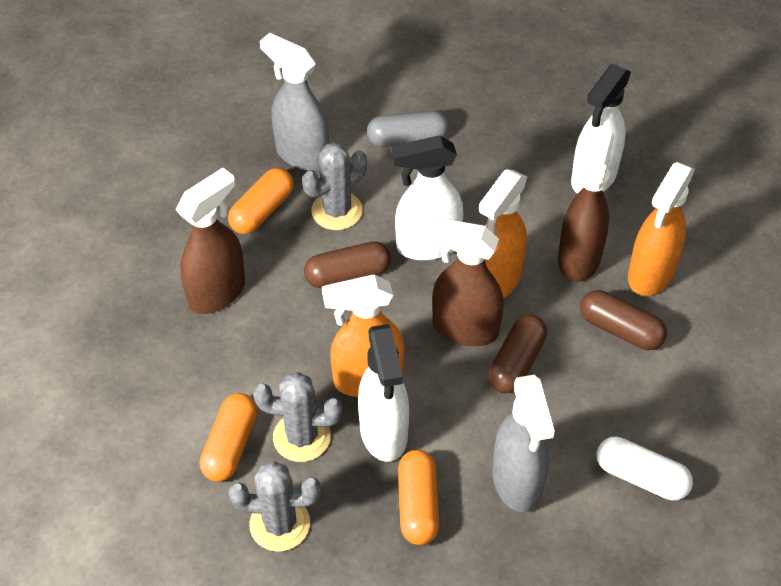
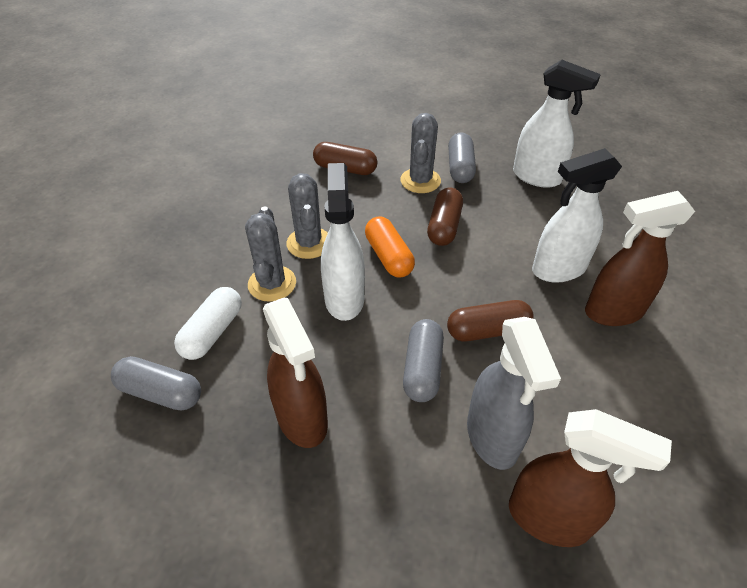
grey capsule: 1 -> 3
grey spray bottle: 2 -> 1
orange capsule: 3 -> 1
orange spray bottle: 3 -> 0

